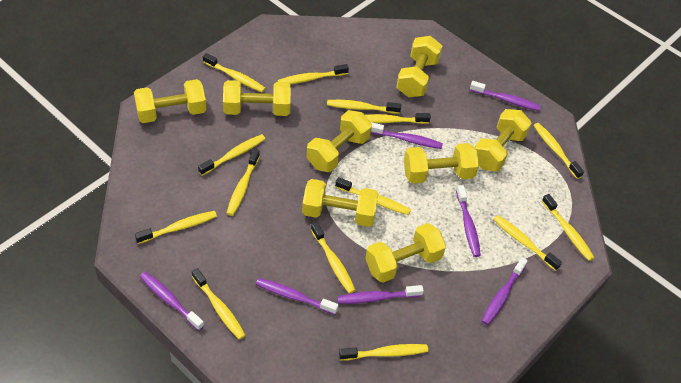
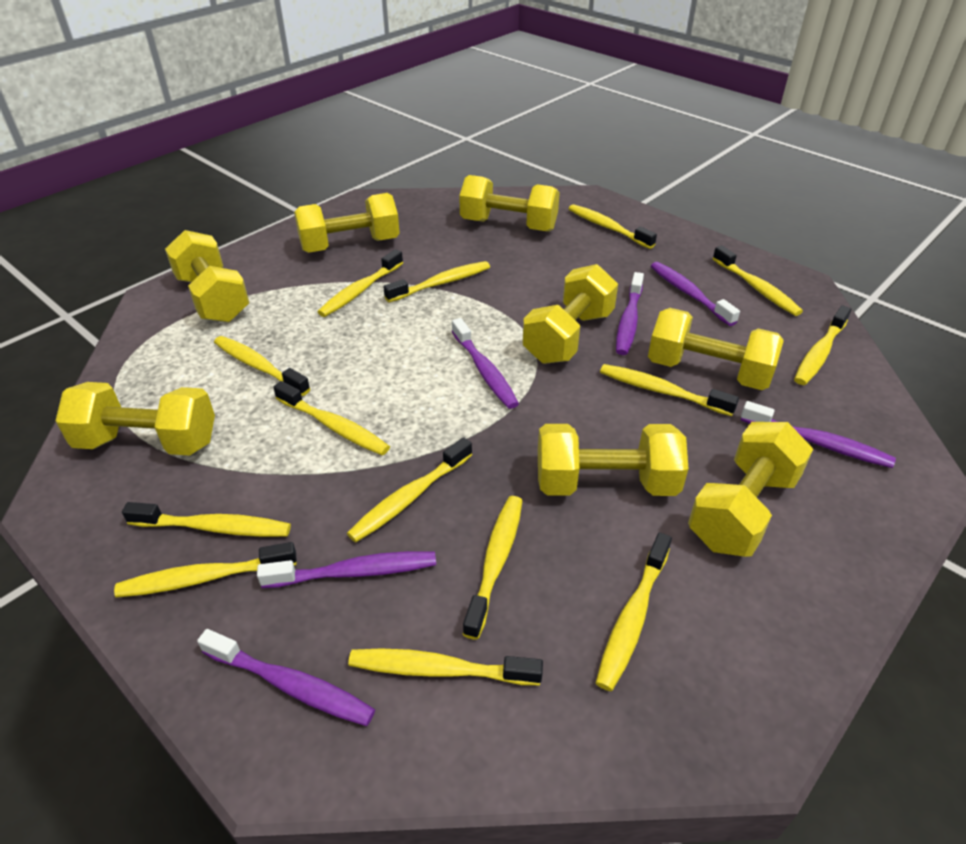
purple toothbrush: 7 -> 6

